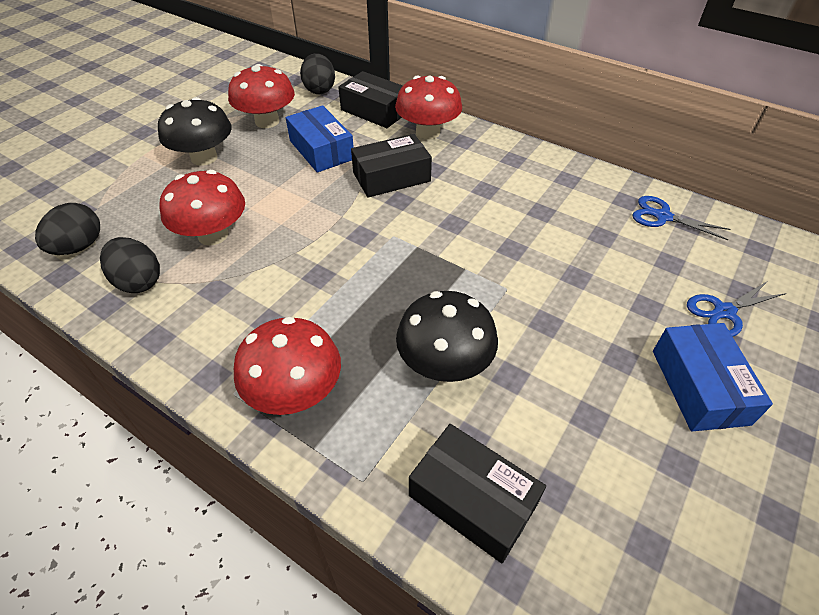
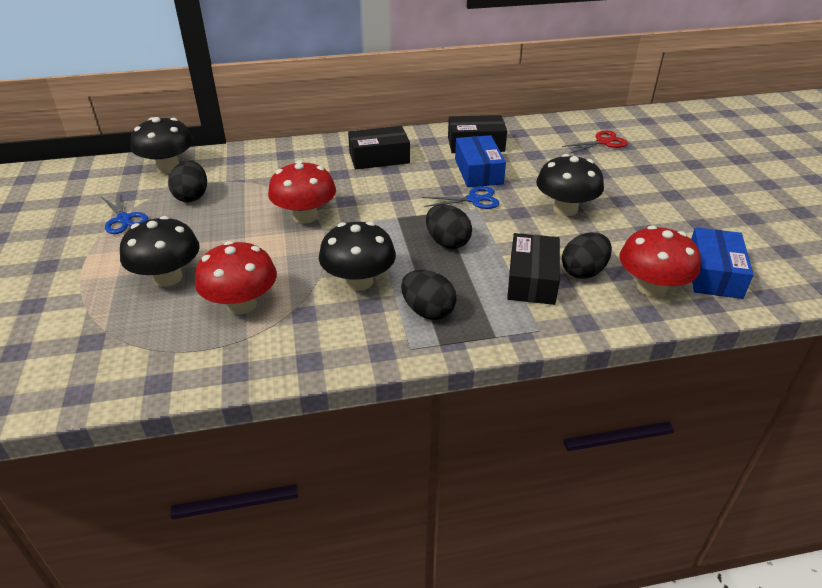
black egg: 3 -> 4
black mushroom: 2 -> 4
red mushroom: 4 -> 3
red scissors: 0 -> 1

